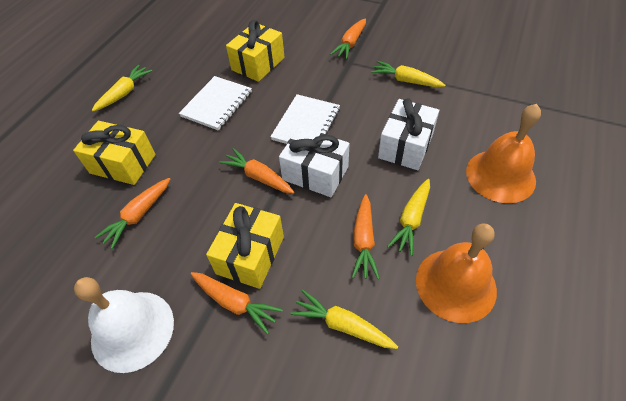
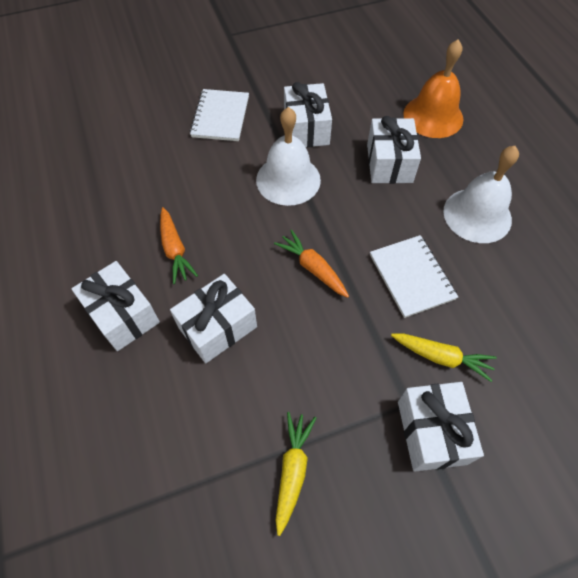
orange bell: 2 -> 1
orange carrot: 5 -> 2
white bell: 1 -> 2
white gift: 2 -> 5
yellow carrot: 4 -> 2
yellow gift: 3 -> 0

